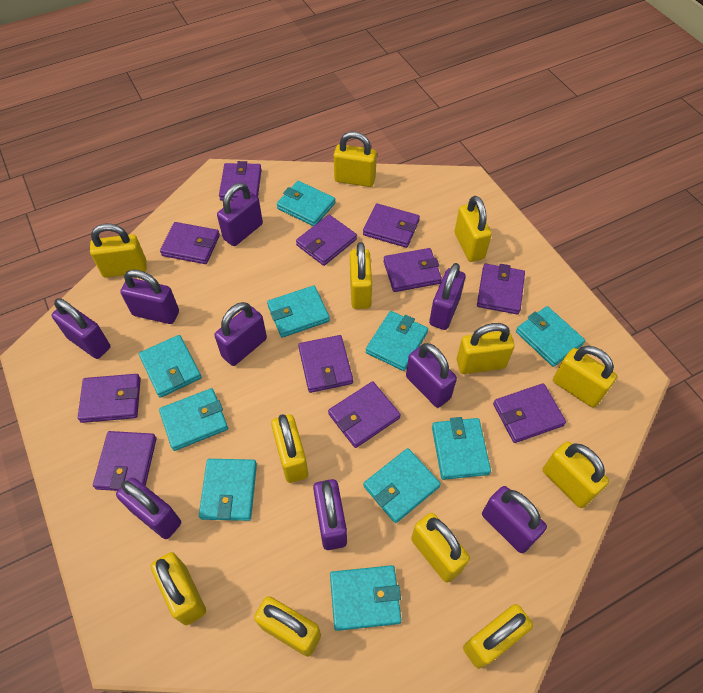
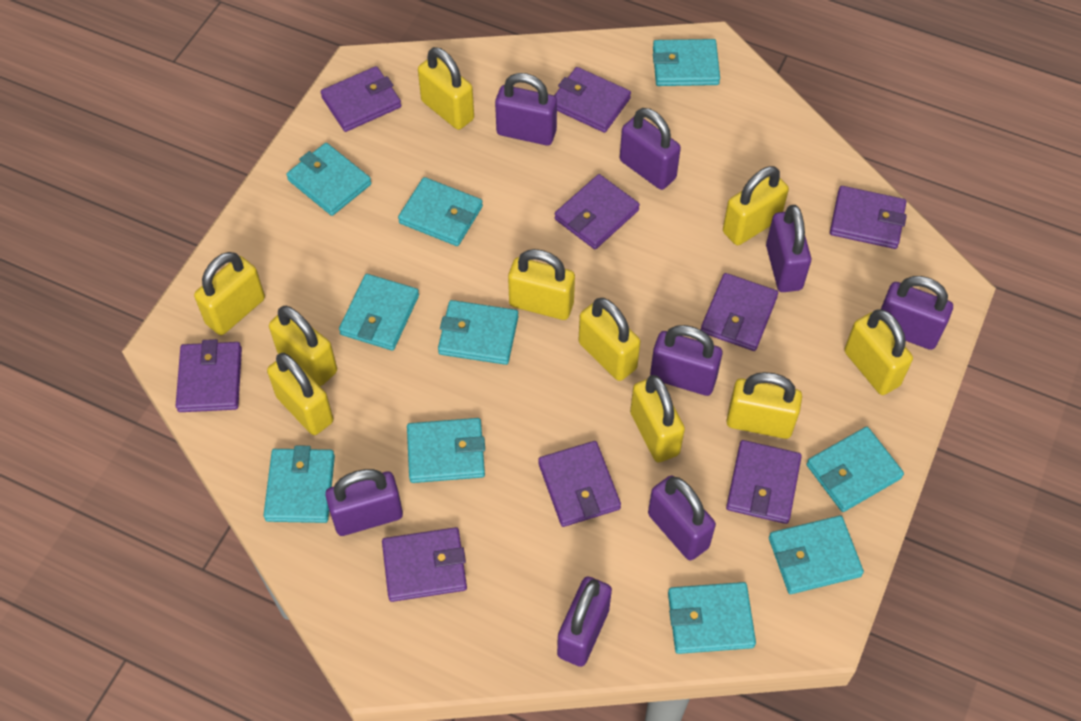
purple padlock: 9 -> 8
purple wallet: 11 -> 9
yellow padlock: 12 -> 10

